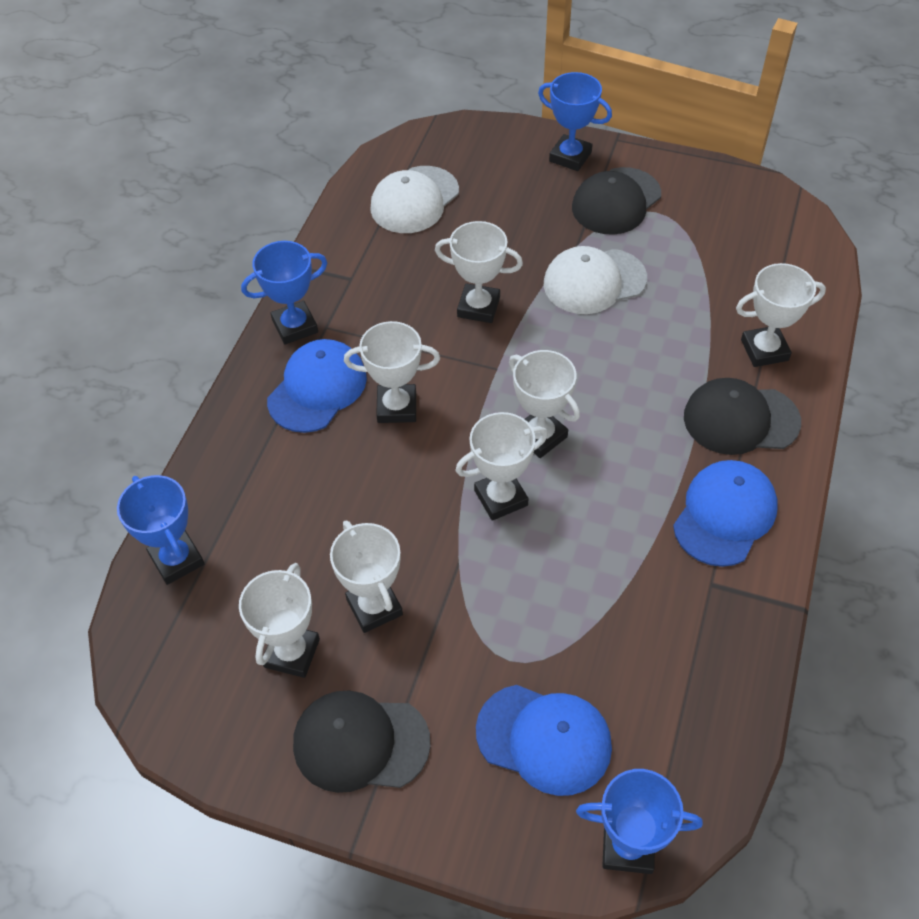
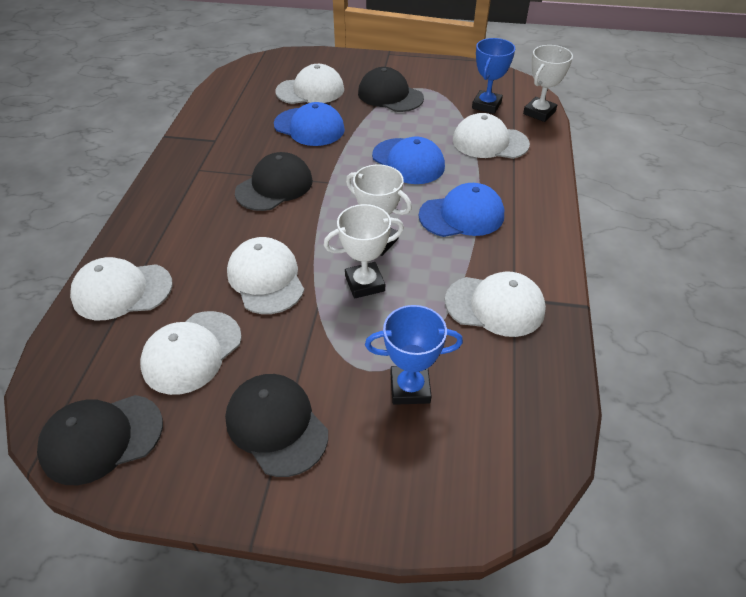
black cap: 3 -> 4
blue trophy: 4 -> 2
white cap: 2 -> 6
white trophy: 7 -> 3

